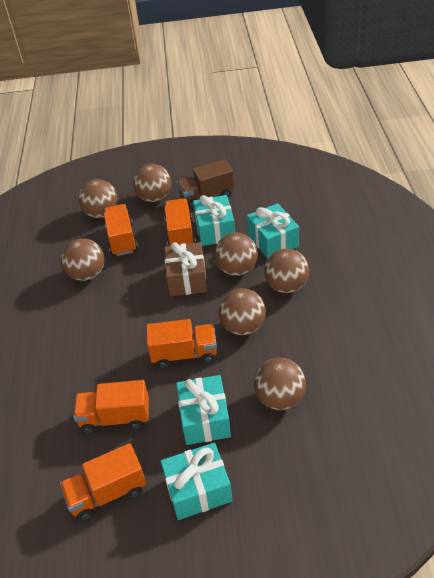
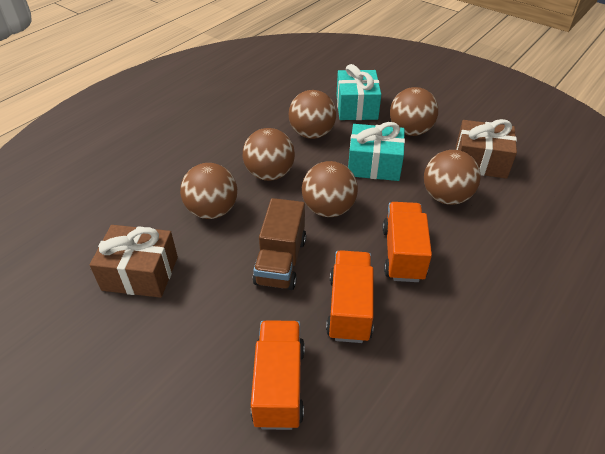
brown ball: 7 -> 6
brown gift: 1 -> 2
orange truck: 5 -> 3
turquoise gift: 4 -> 2

